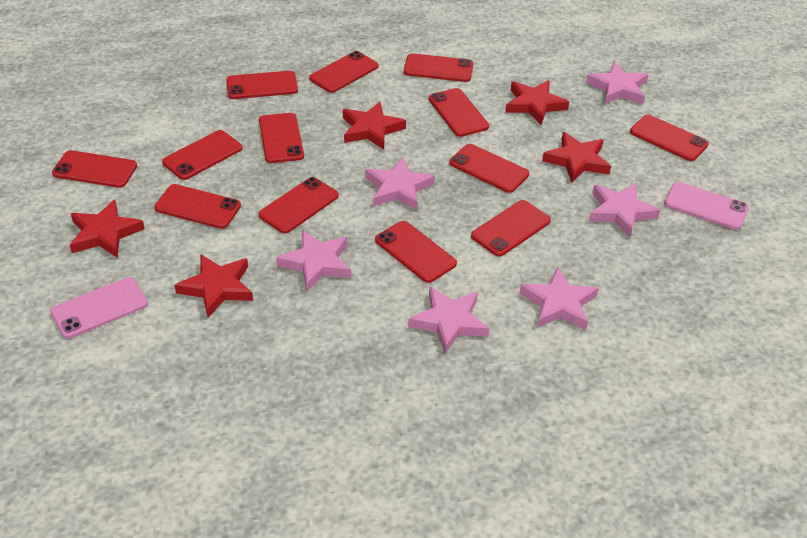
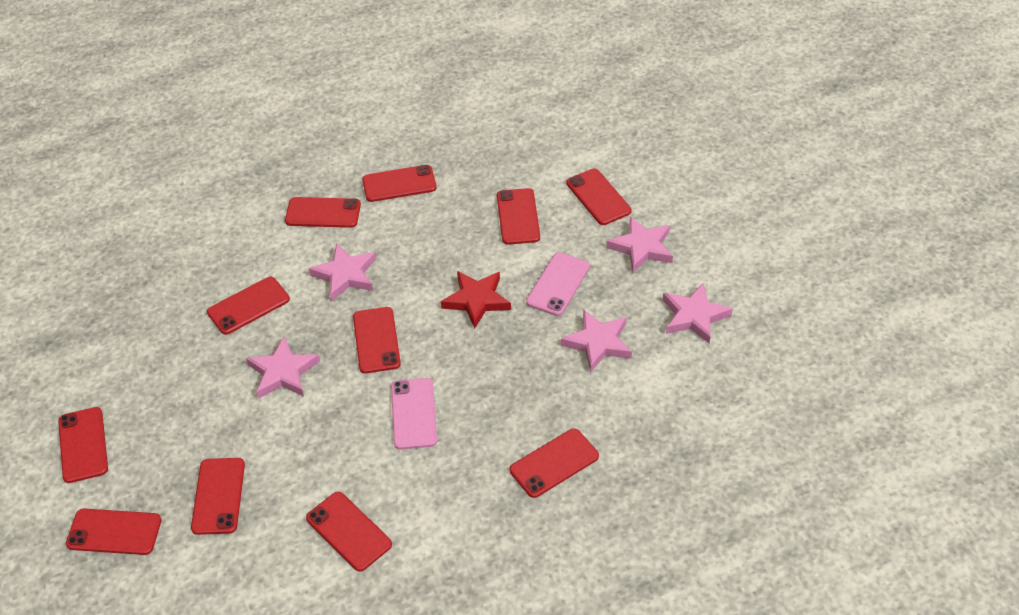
pink star: 6 -> 5
red phone: 13 -> 11
red star: 5 -> 1

